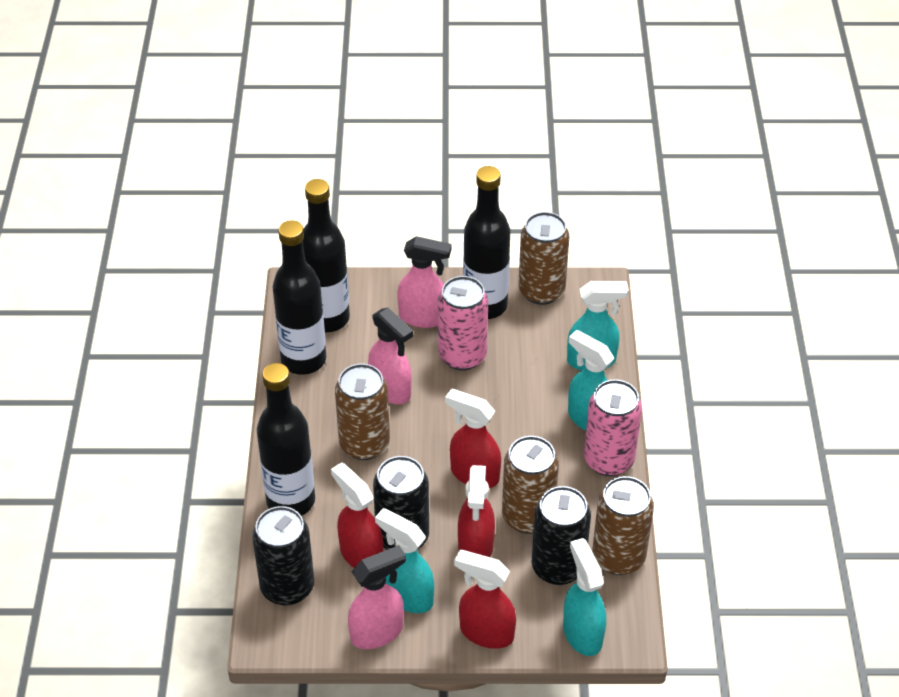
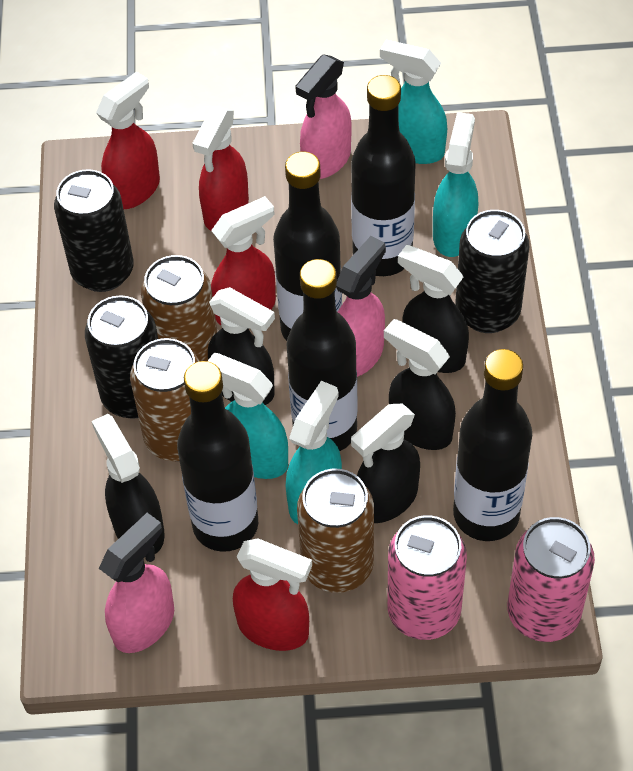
black bottle: 4 -> 5
black spray bottle: 0 -> 5
brown can: 4 -> 3

